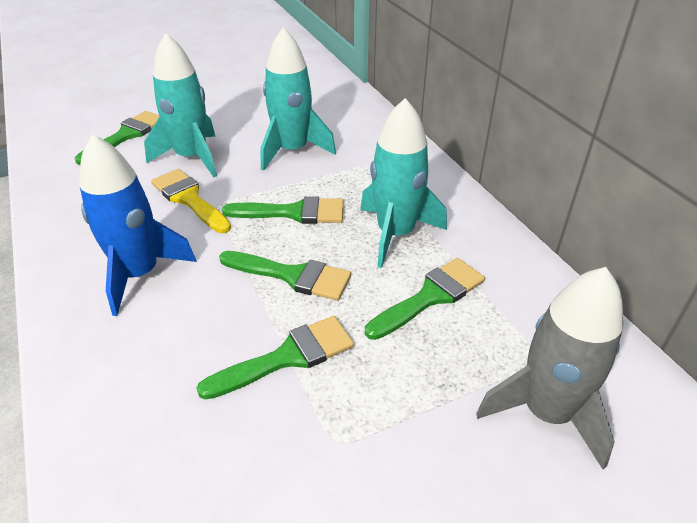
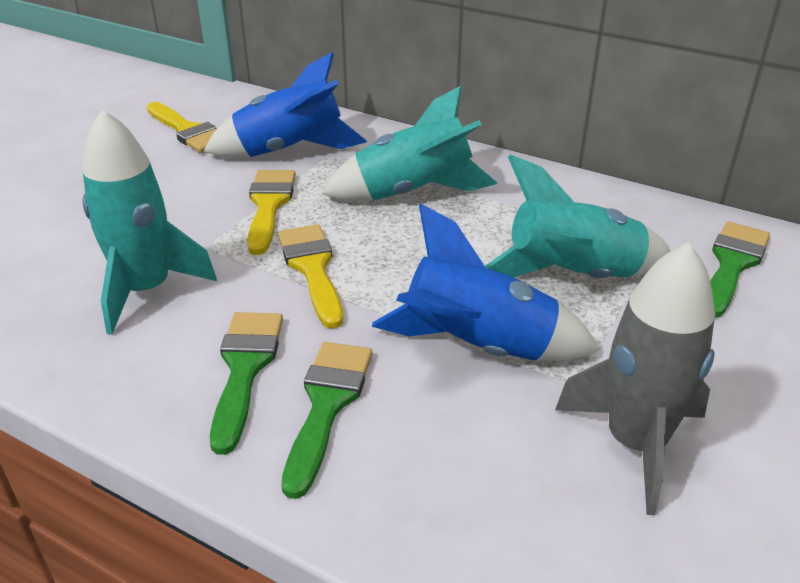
blue rocket: 1 -> 2
green brush: 5 -> 3
yellow brush: 1 -> 3

